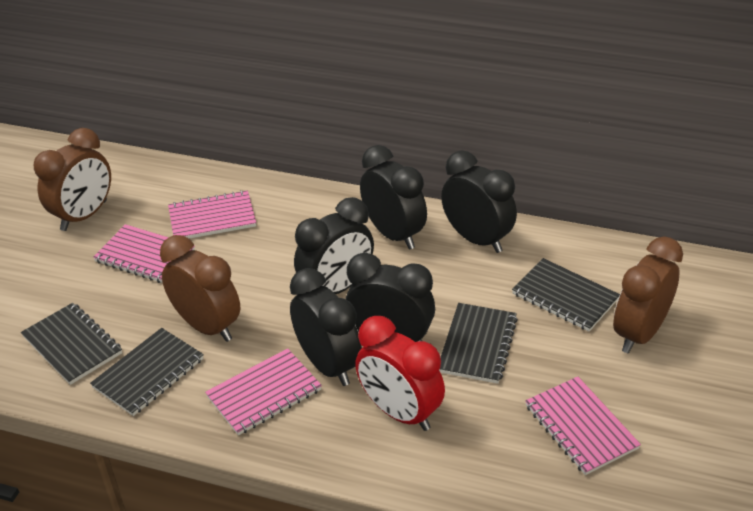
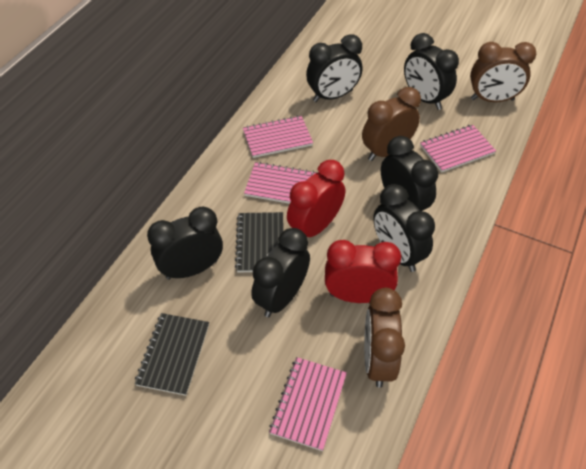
black clock: 5 -> 6
black notebook: 4 -> 2
red clock: 1 -> 2

